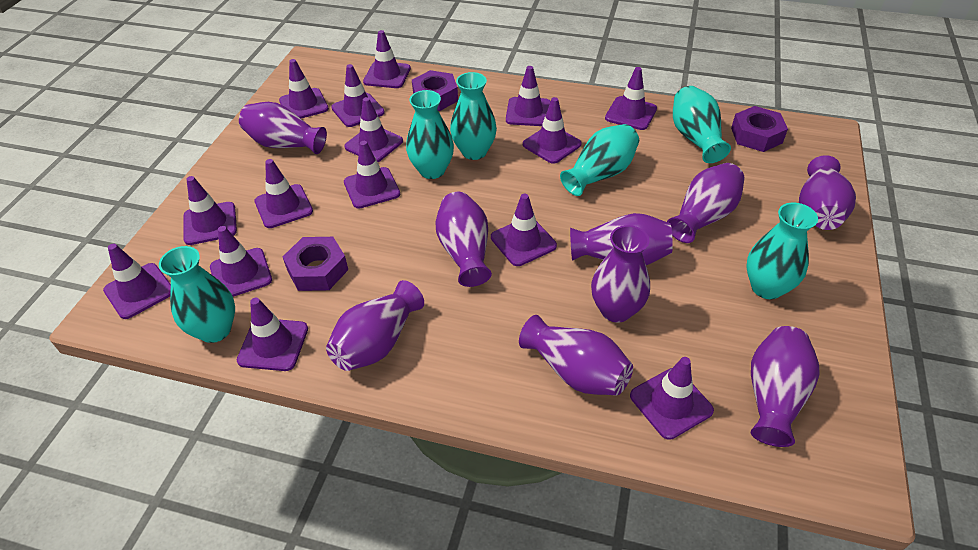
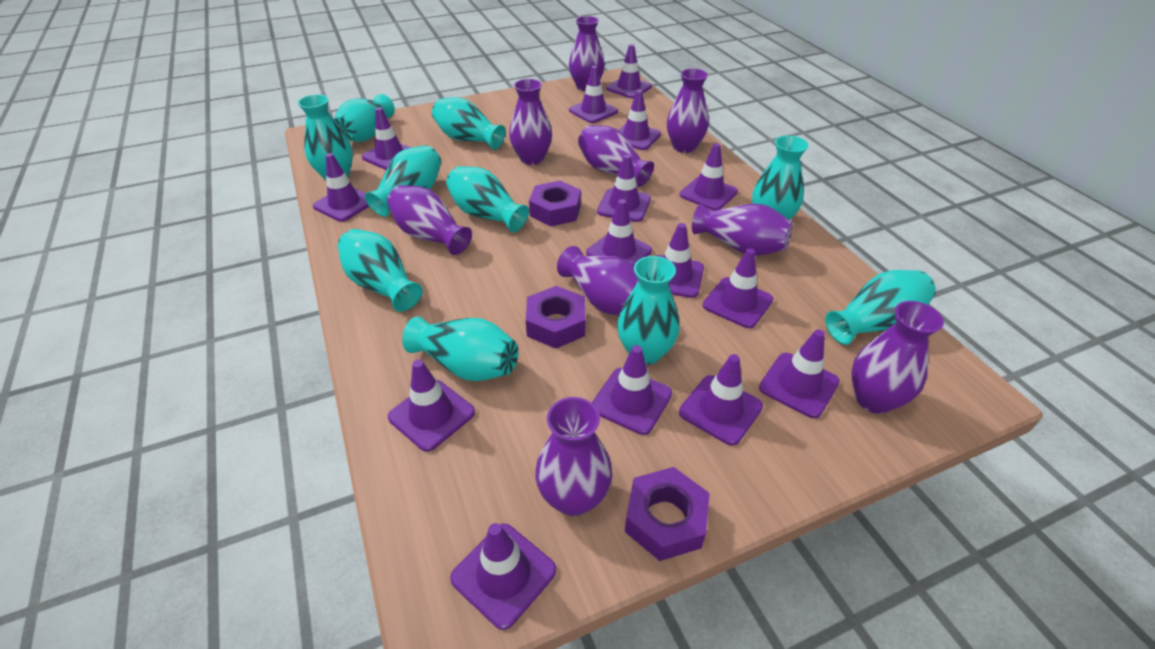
turquoise vase: 6 -> 10

